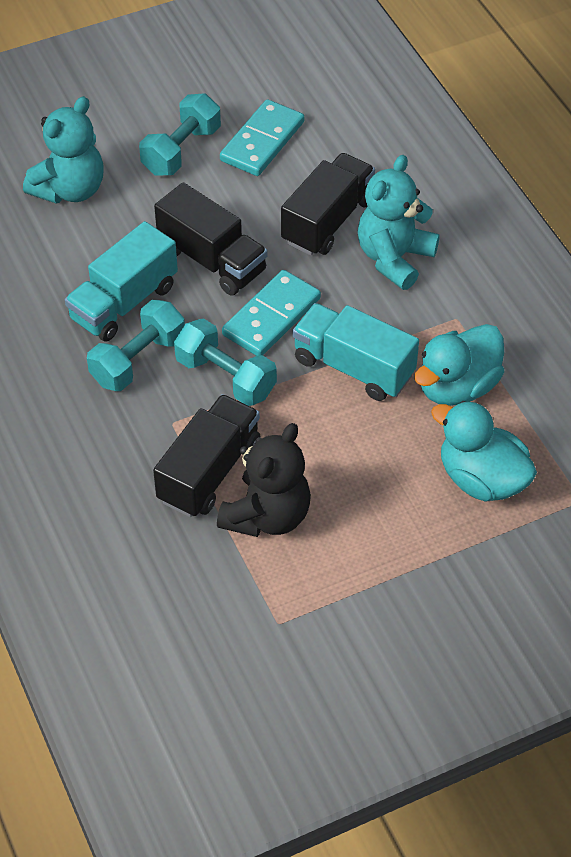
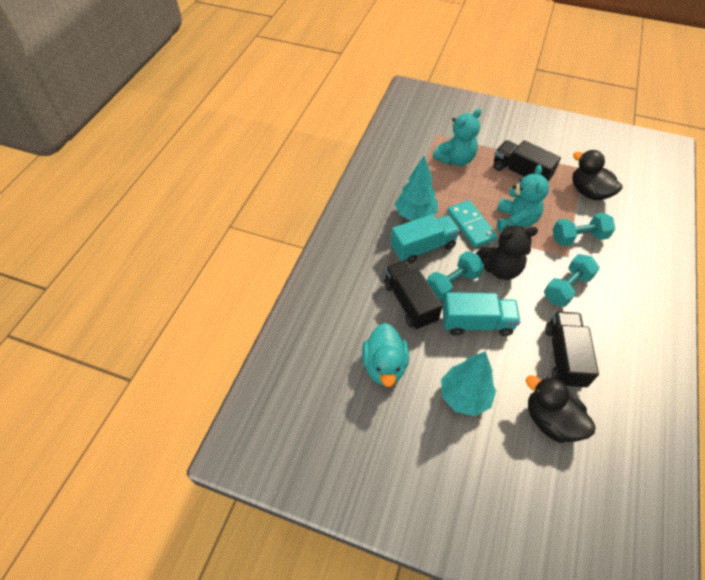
black duck: 0 -> 2
turquoise domino: 2 -> 1
turquoise duck: 2 -> 1
turquoise tree: 0 -> 2

